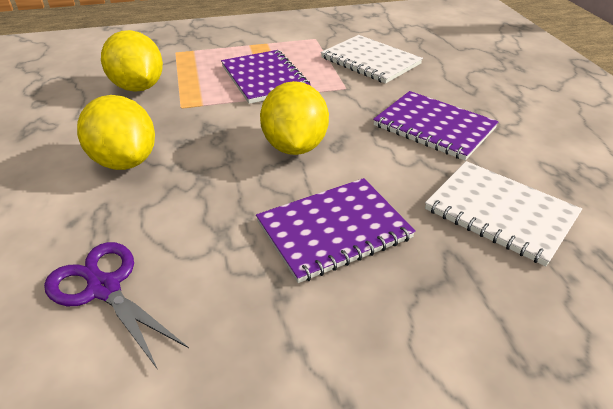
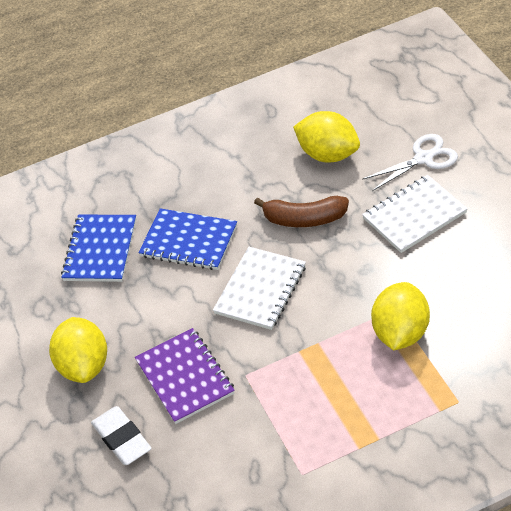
blue notebook: 0 -> 2
brown banana: 0 -> 1
purple notebook: 3 -> 1
purple scissors: 1 -> 0
white eraser: 0 -> 1
white scissors: 0 -> 1

